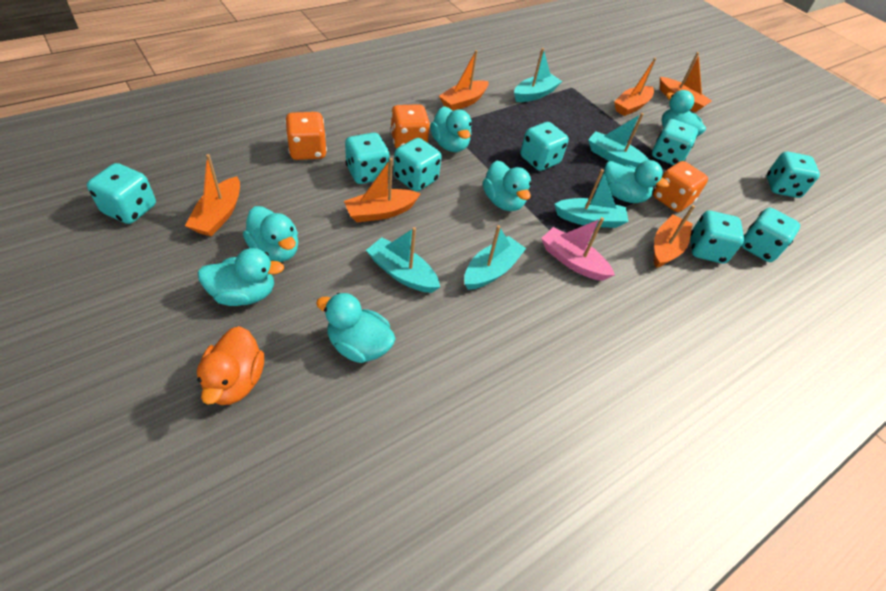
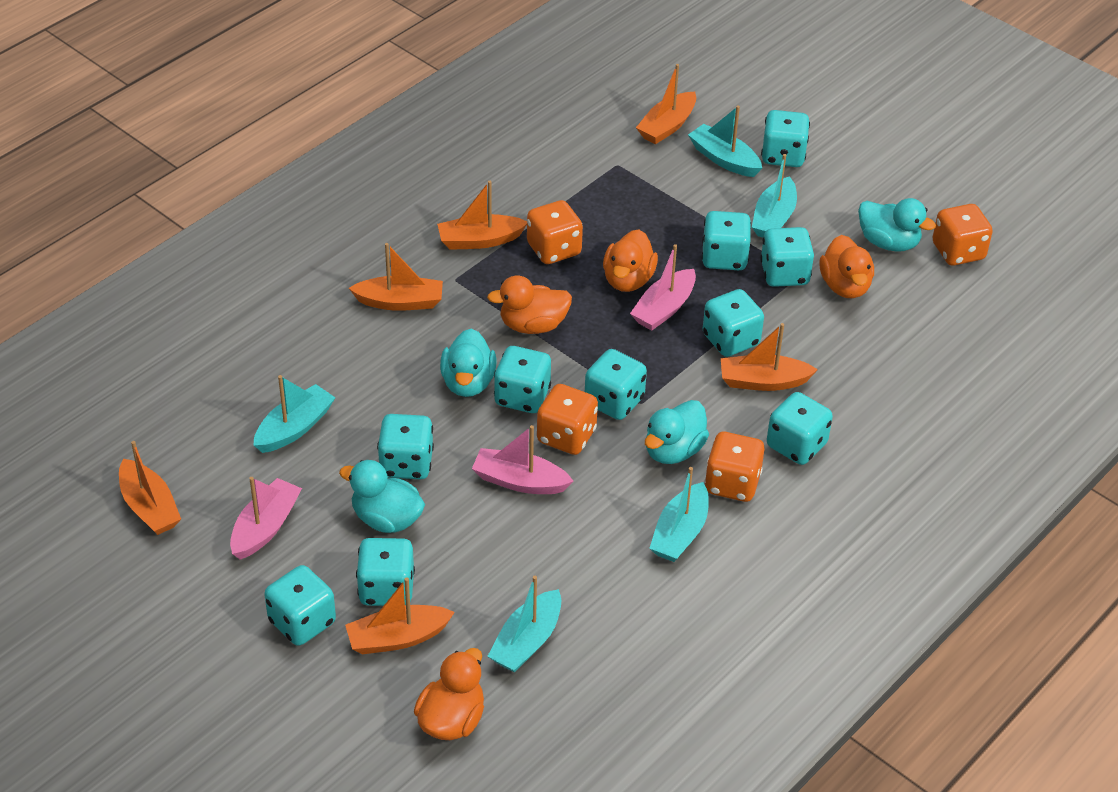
orange dice: 3 -> 4
orange duck: 1 -> 4
pink boat: 1 -> 3
turquoise dice: 8 -> 10
turquoise duck: 7 -> 4

